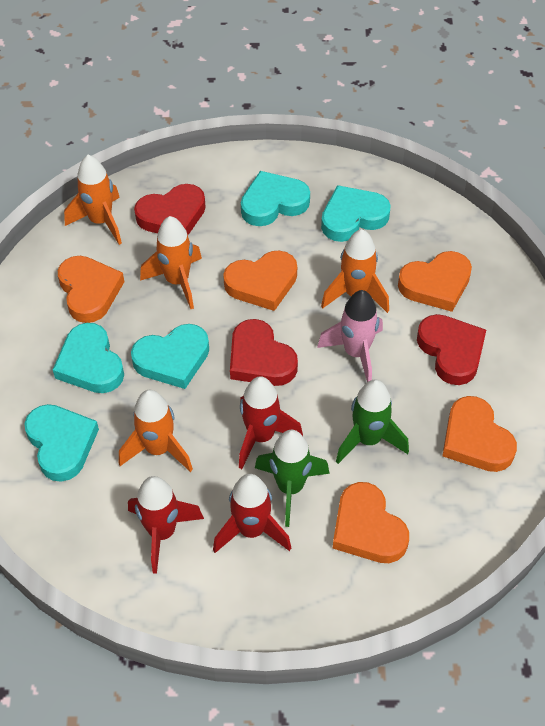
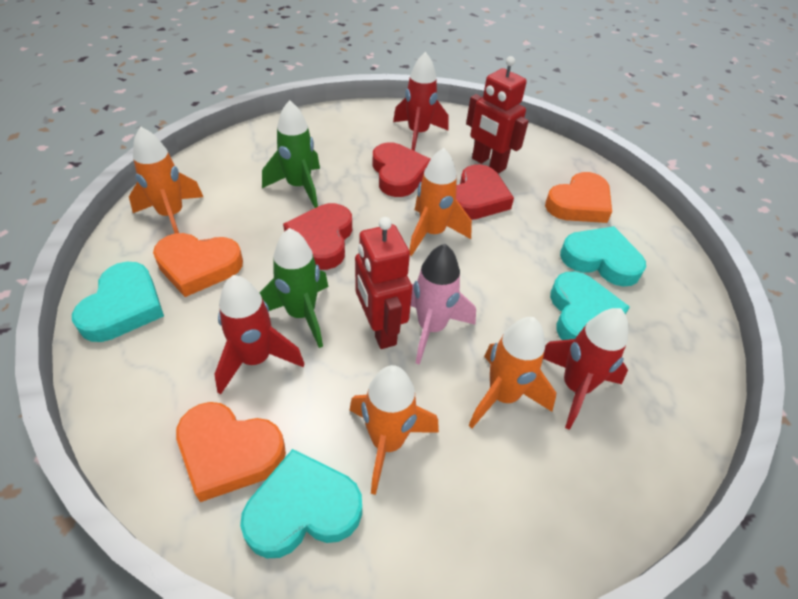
orange heart: 5 -> 3
red robot: 0 -> 2
turquoise heart: 5 -> 4

